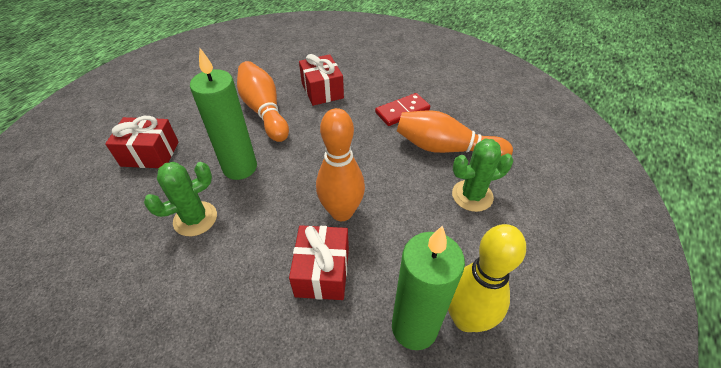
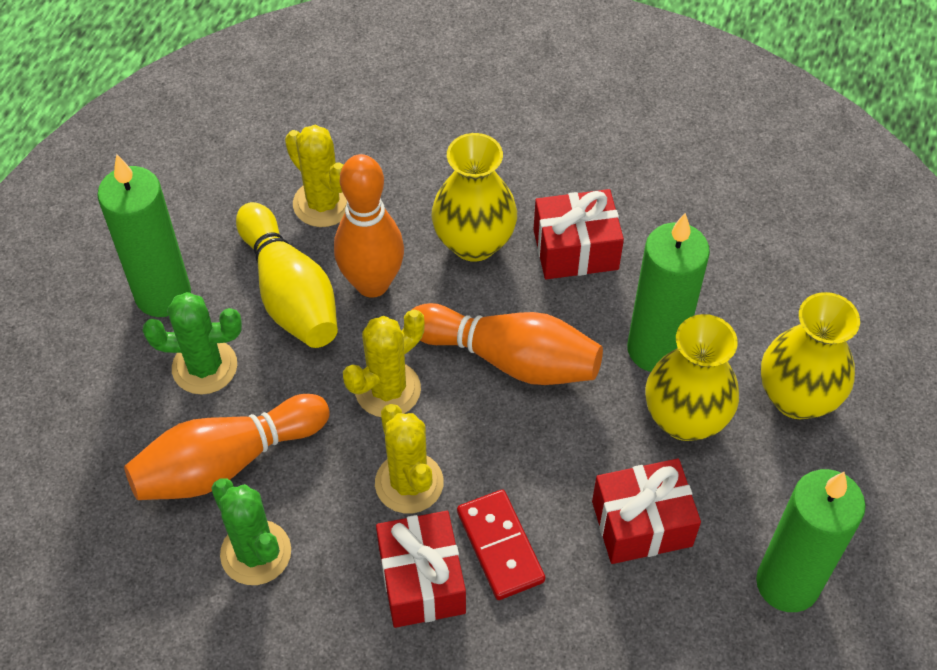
green candle: 2 -> 3
yellow cactus: 0 -> 3
yellow vase: 0 -> 3

